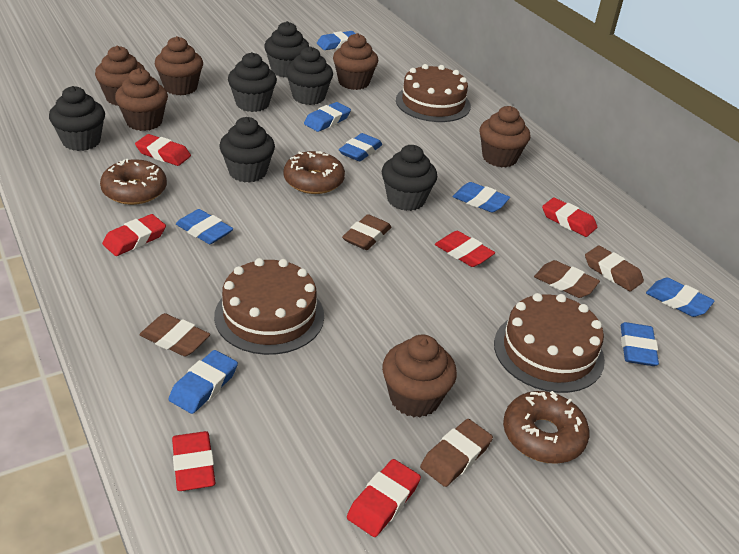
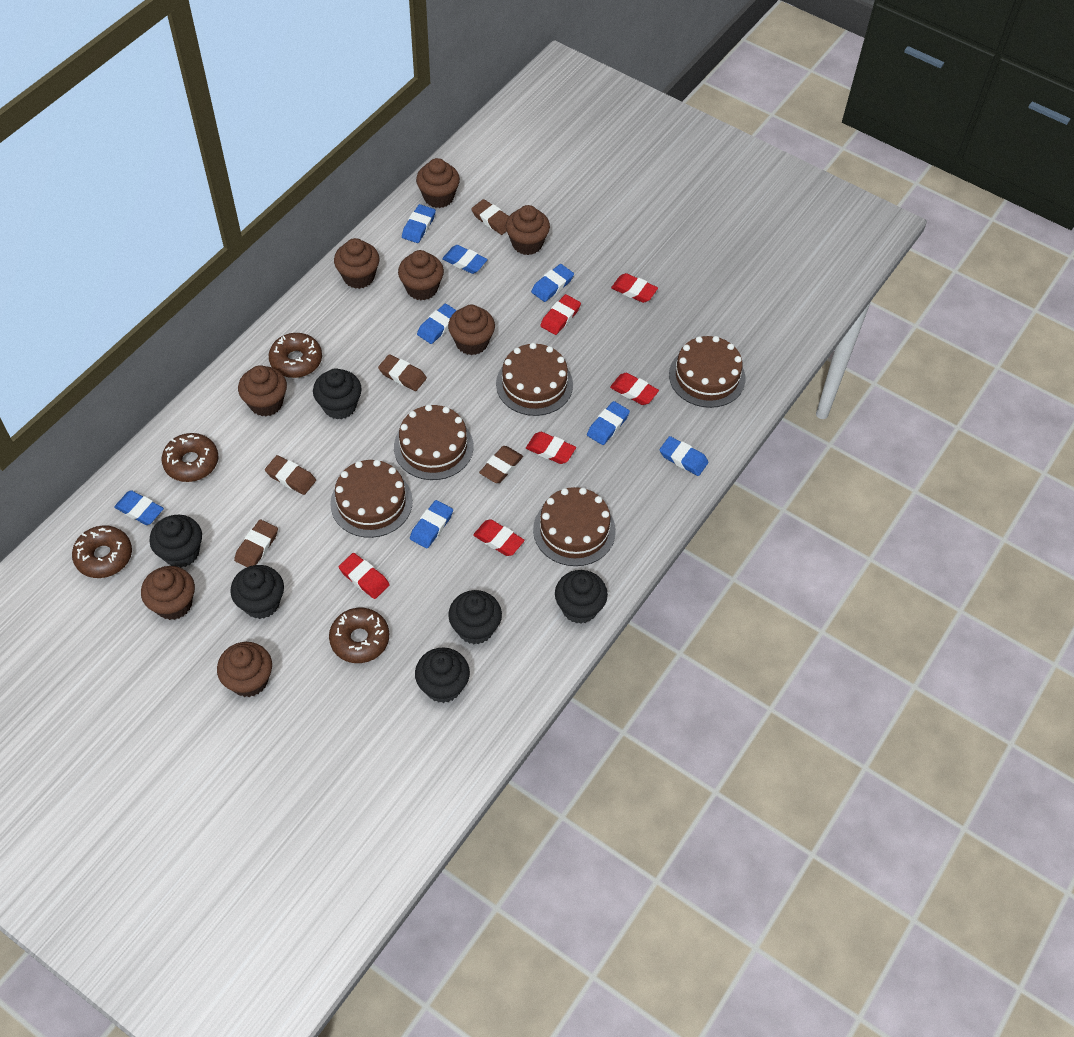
brown cake: 3 -> 5
brown cupcake: 6 -> 8
brown donut: 3 -> 4

